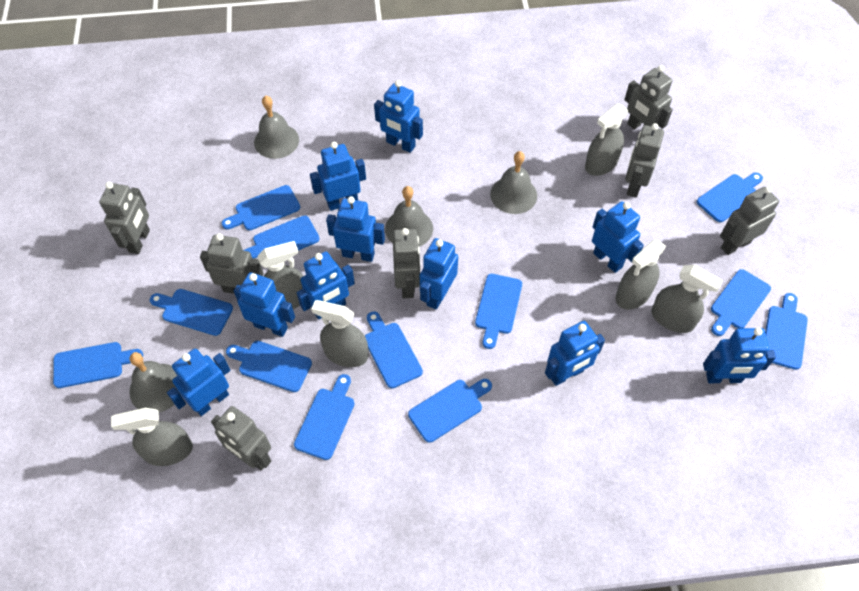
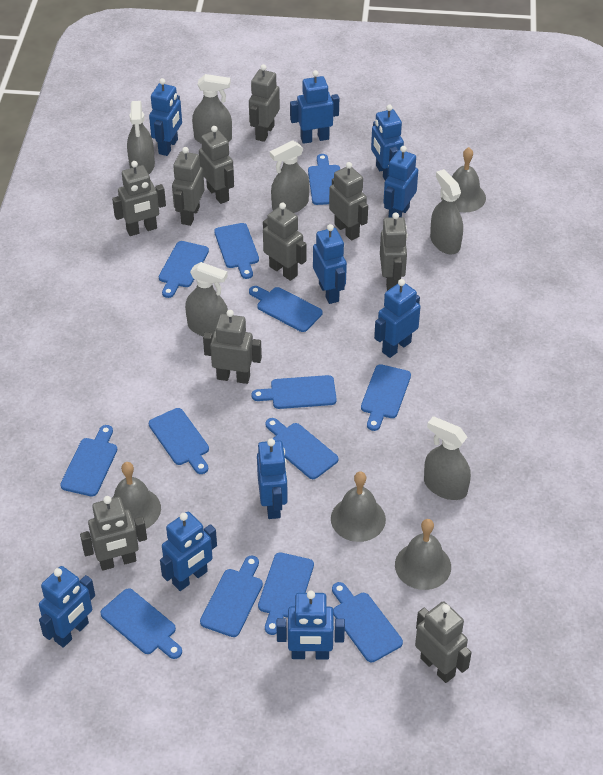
blue cutting board: 12 -> 13
grey robot: 7 -> 10

